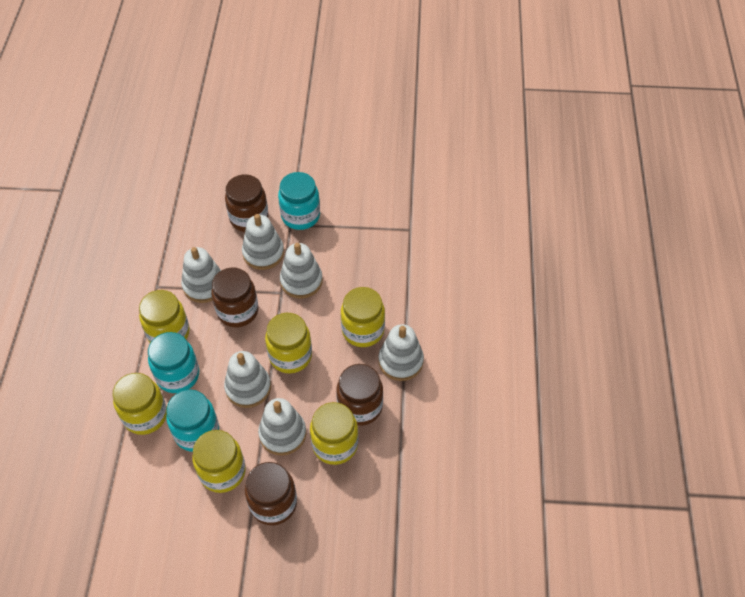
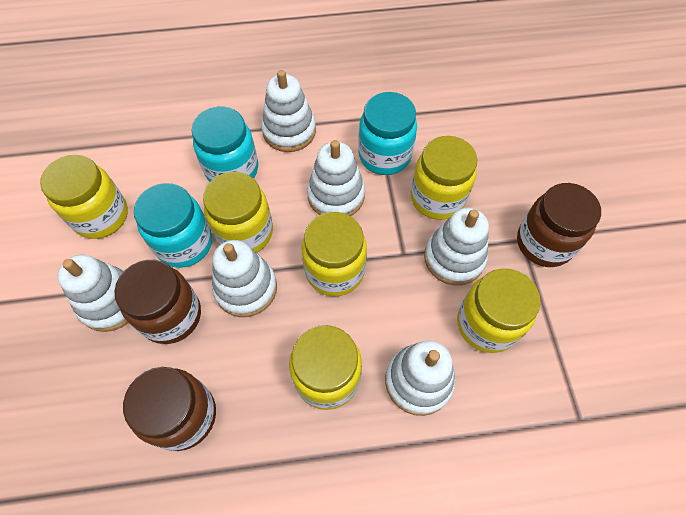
brown jar: 4 -> 3

